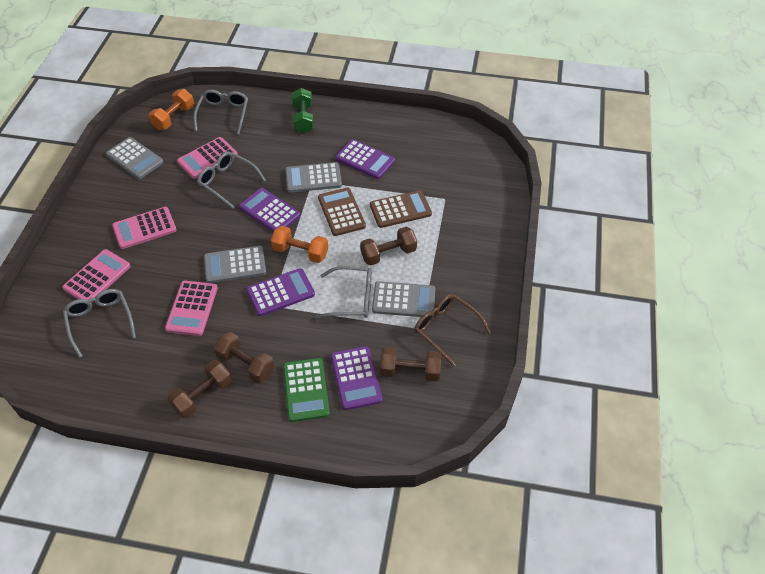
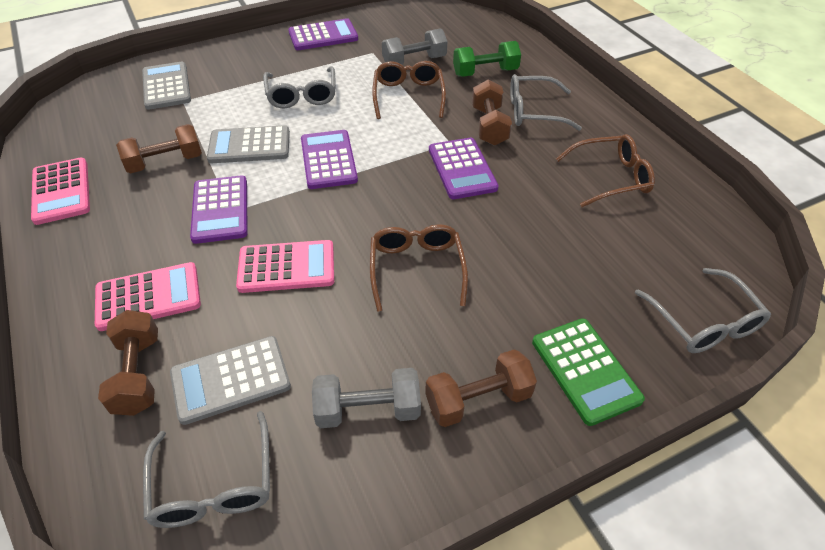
brown calculator: 2 -> 0
brown glasses: 1 -> 3
grey calculator: 4 -> 3
grey dumbbell: 0 -> 2
orange dumbbell: 2 -> 0
pink calculator: 4 -> 3

